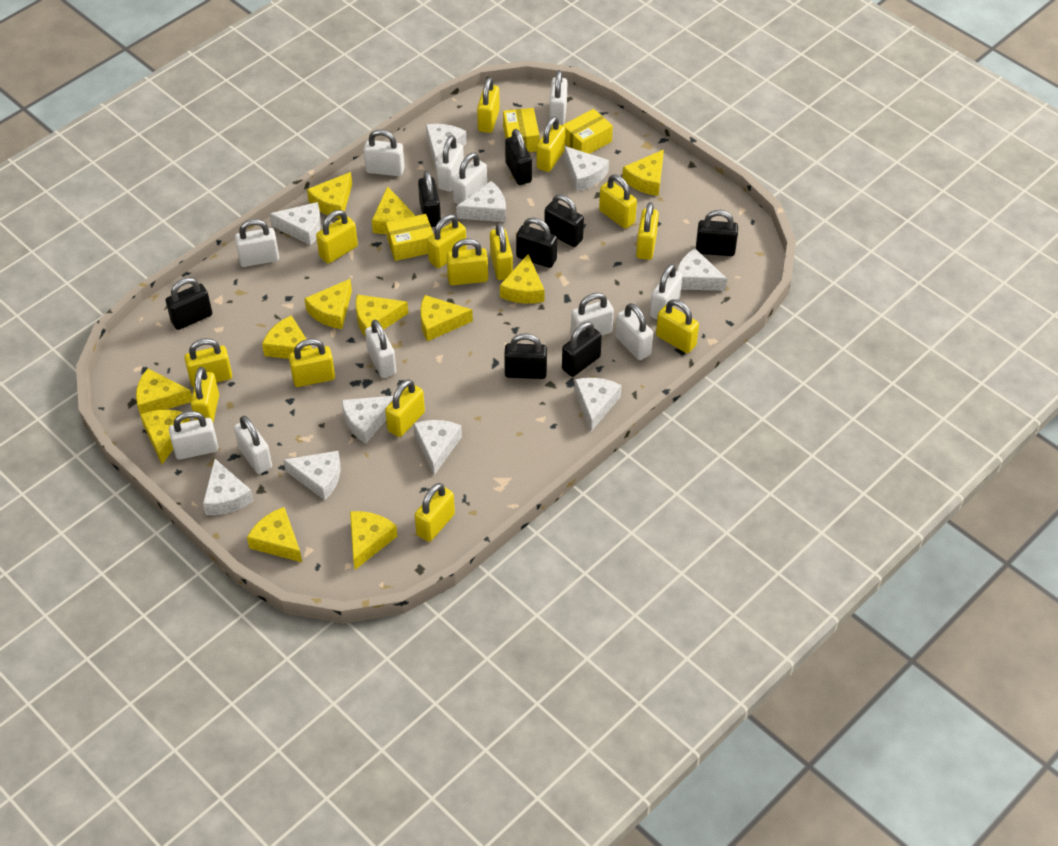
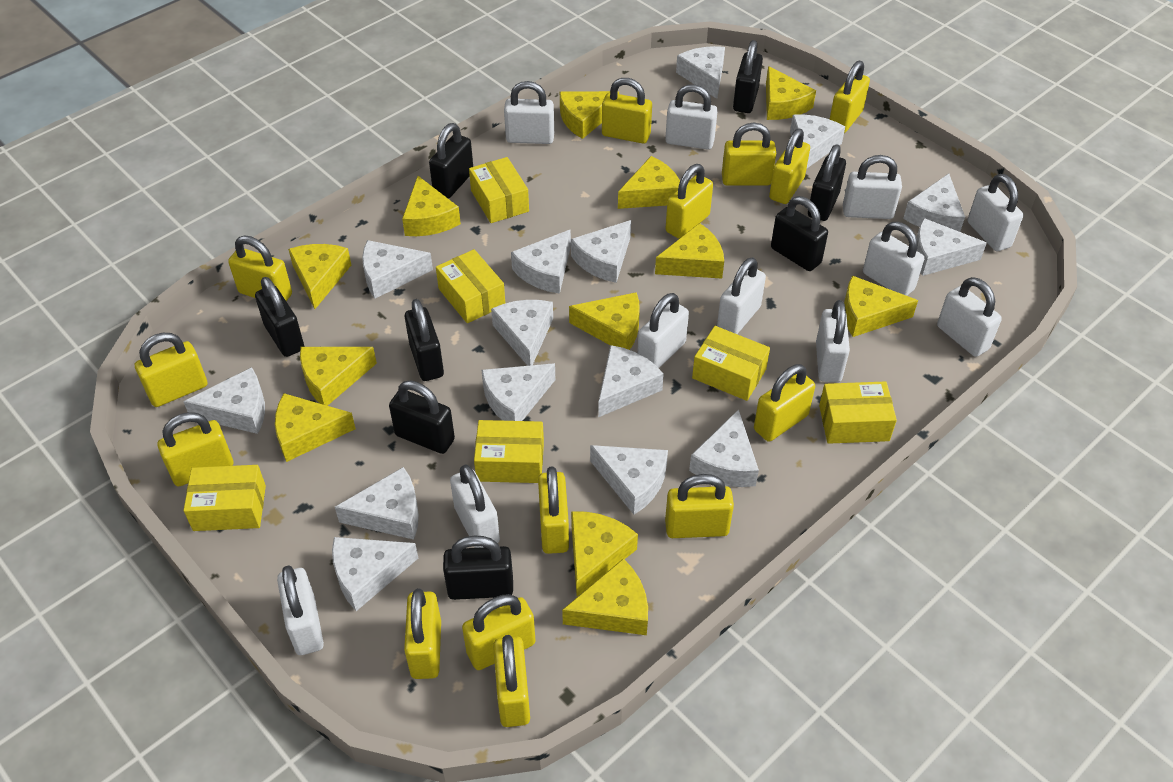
white cheese: 10 -> 15
yellow box: 3 -> 6

